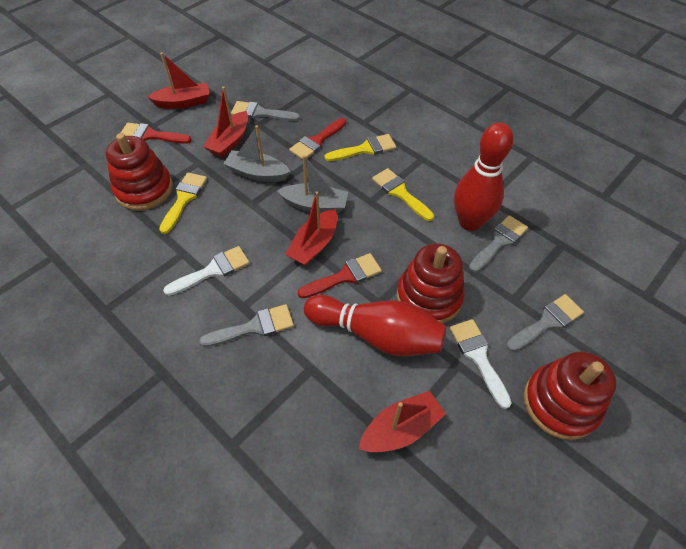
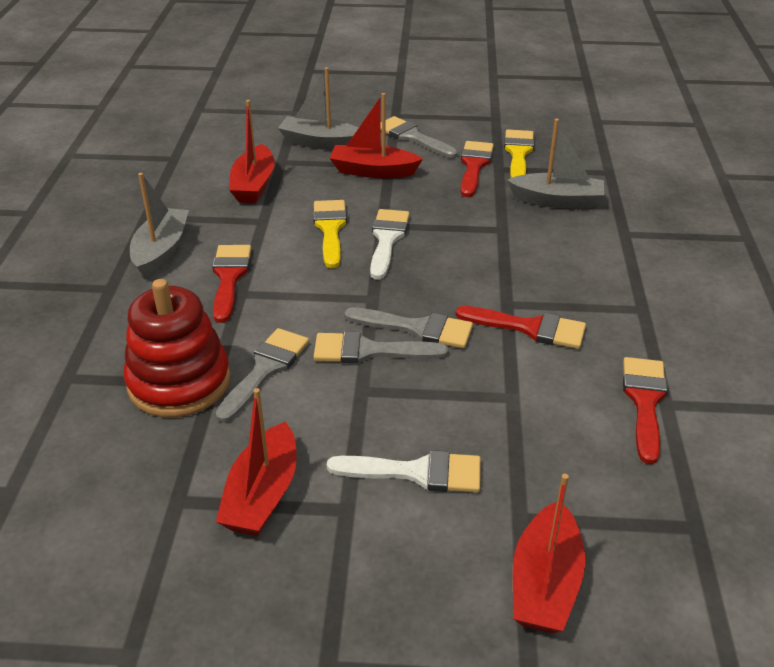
grey boat: 2 -> 3
red bowling pin: 2 -> 0
red brush: 3 -> 4
red stacking toy: 3 -> 1
yellow brush: 3 -> 2

